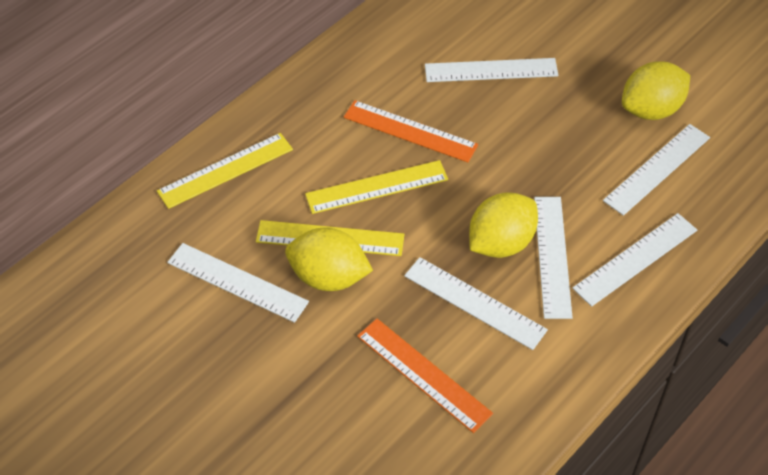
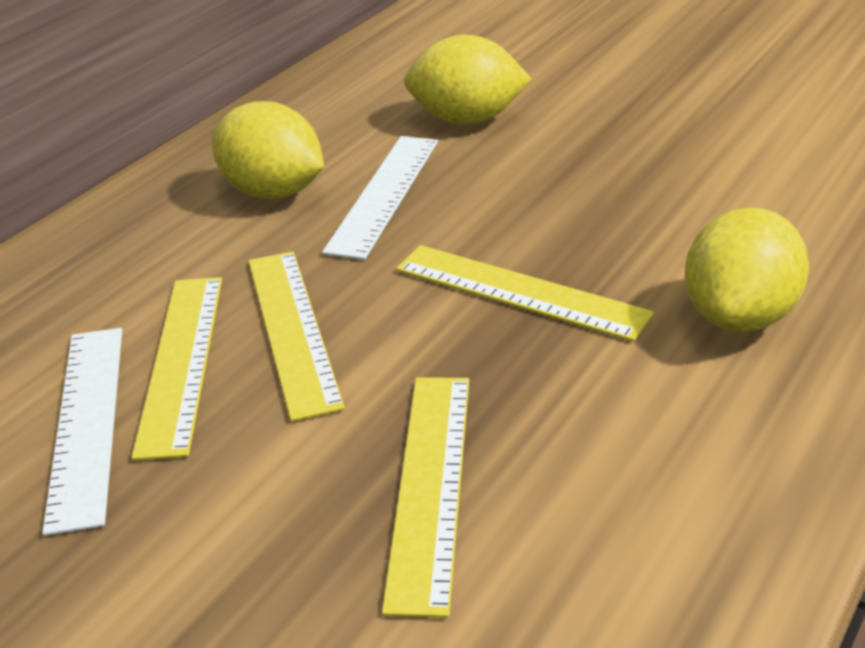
orange ruler: 2 -> 0
white ruler: 6 -> 2
yellow ruler: 3 -> 4

